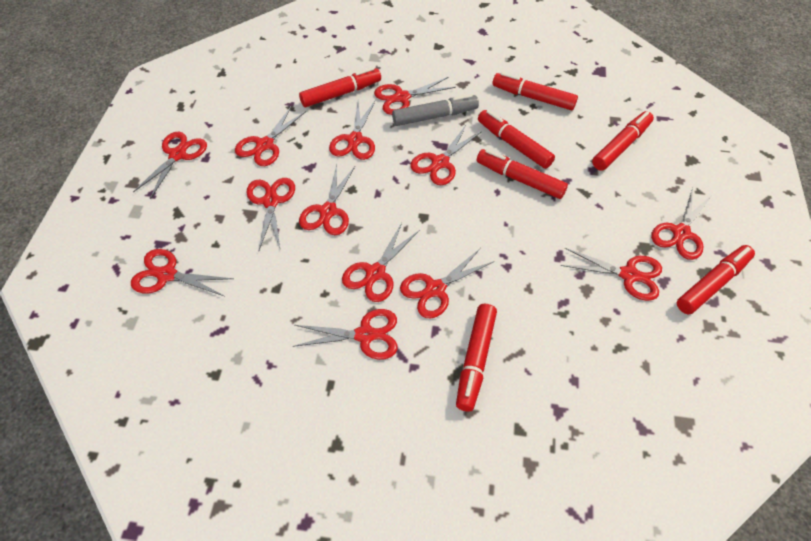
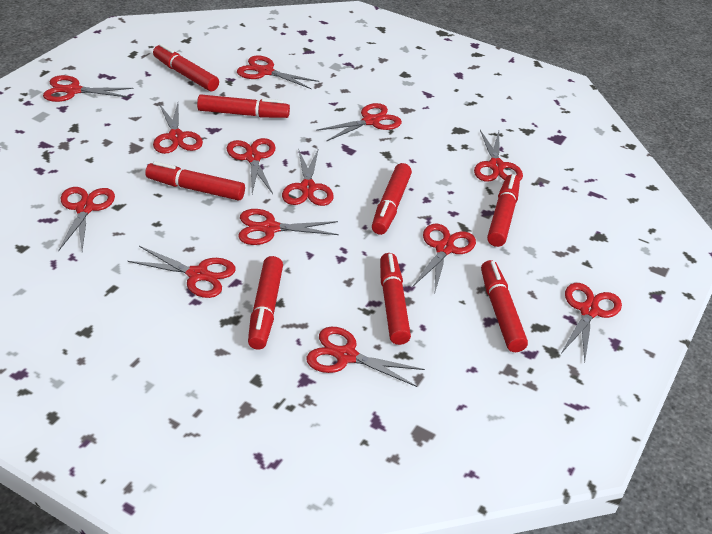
grey marker: 1 -> 0
red marker: 7 -> 8

